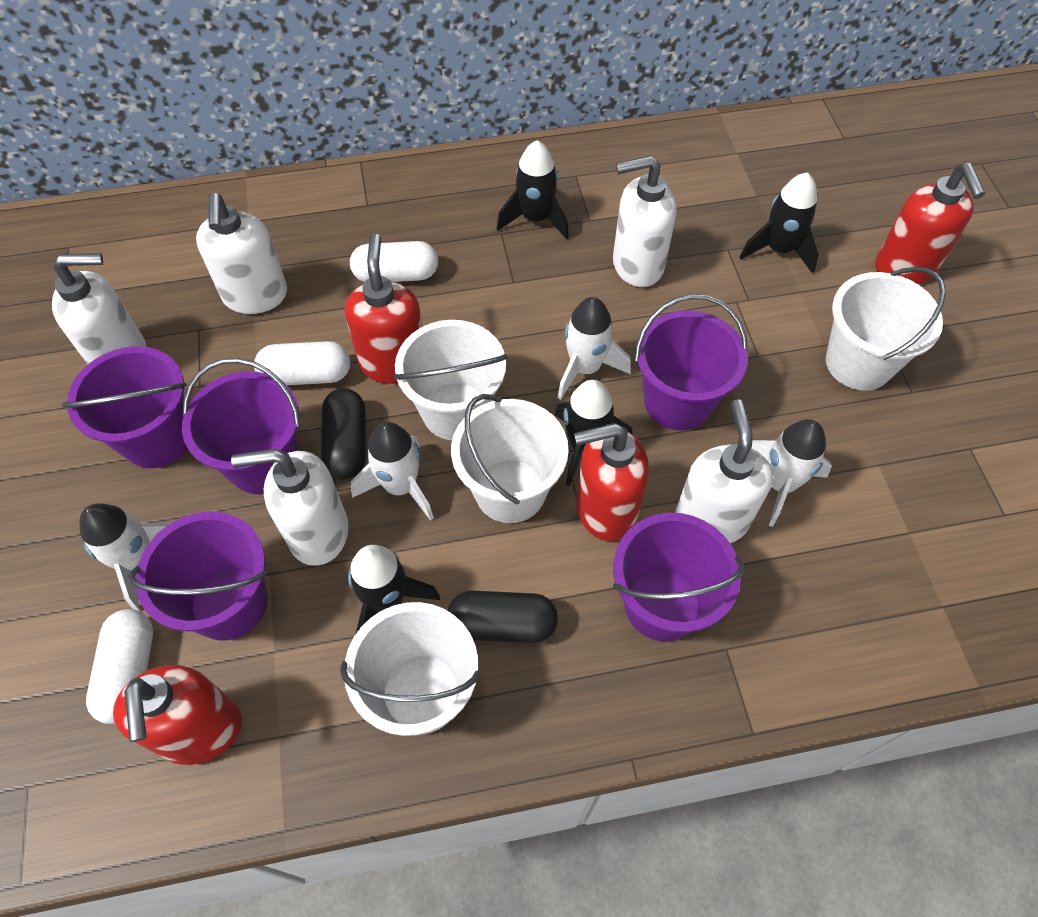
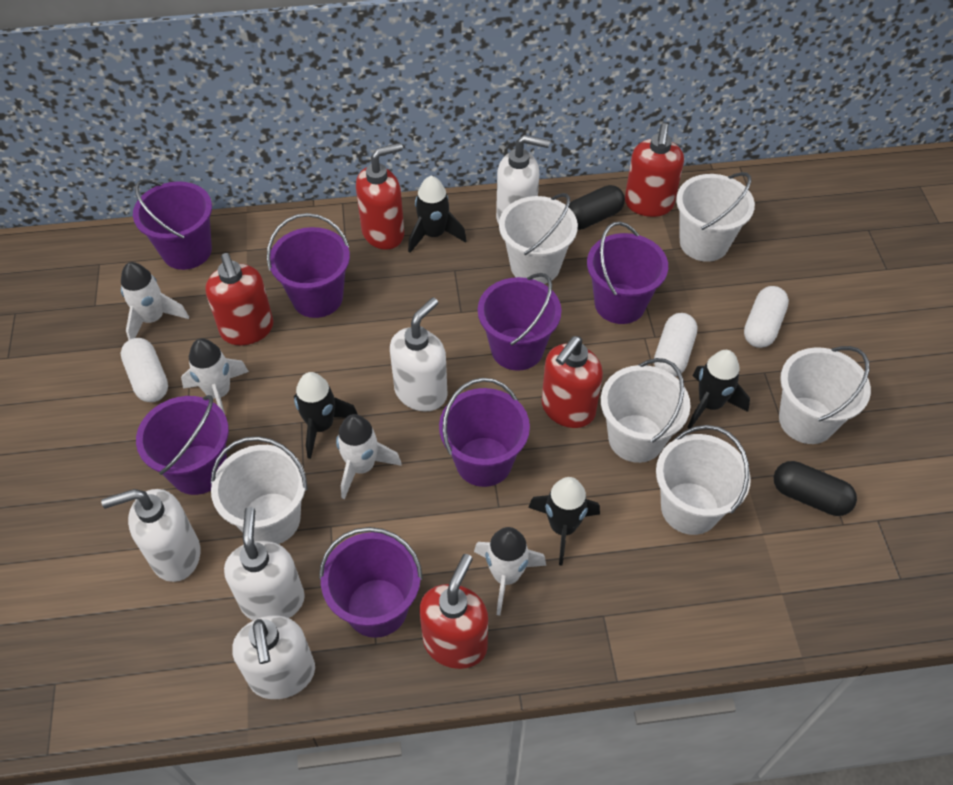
purple bucket: 5 -> 7
red soap dispenser: 4 -> 5
white bucket: 4 -> 6

